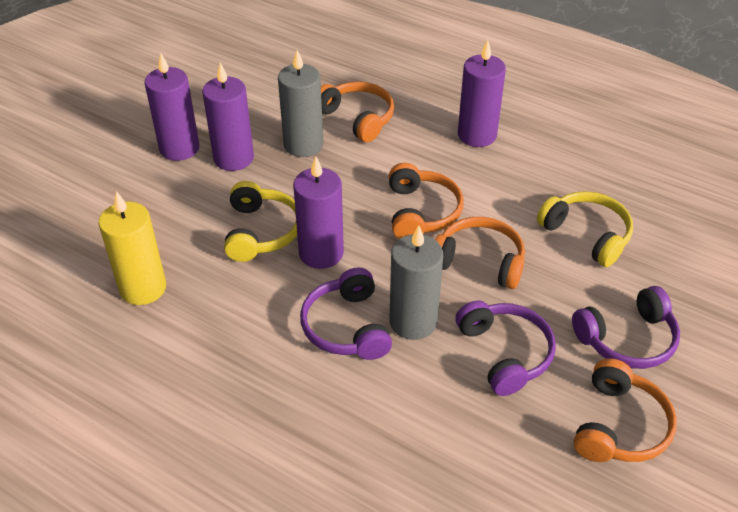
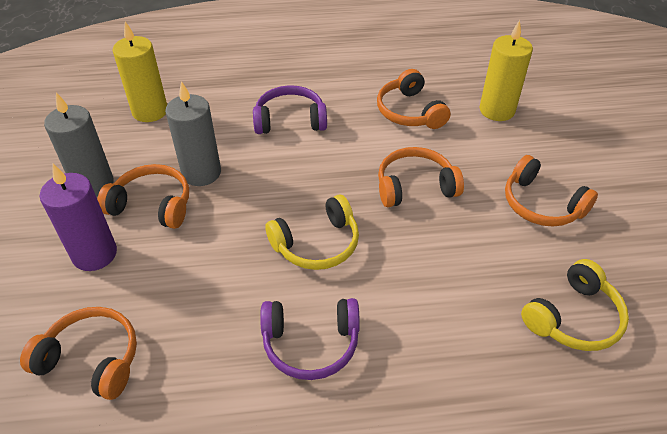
orange headphones: 4 -> 5
purple candle: 4 -> 1
purple headphones: 3 -> 2
yellow candle: 1 -> 2

